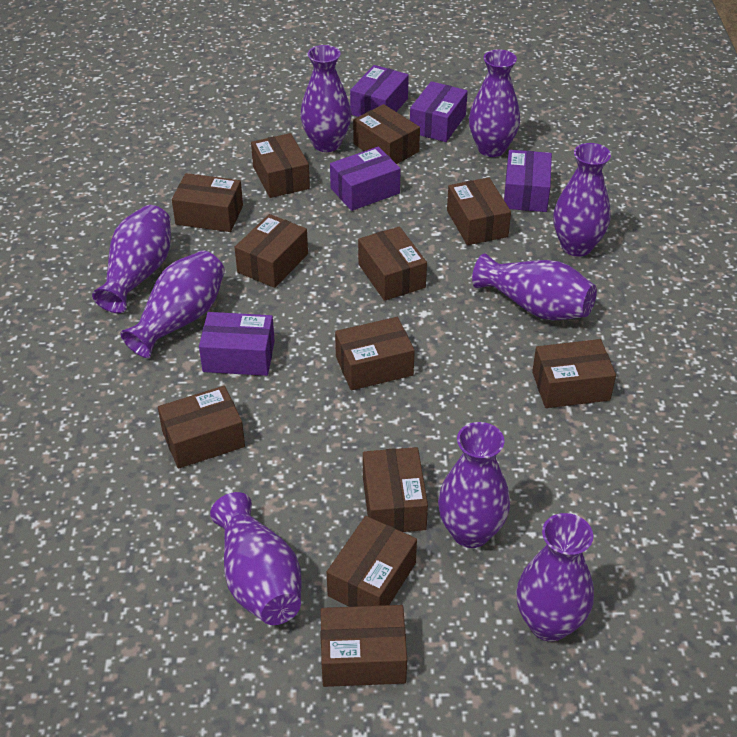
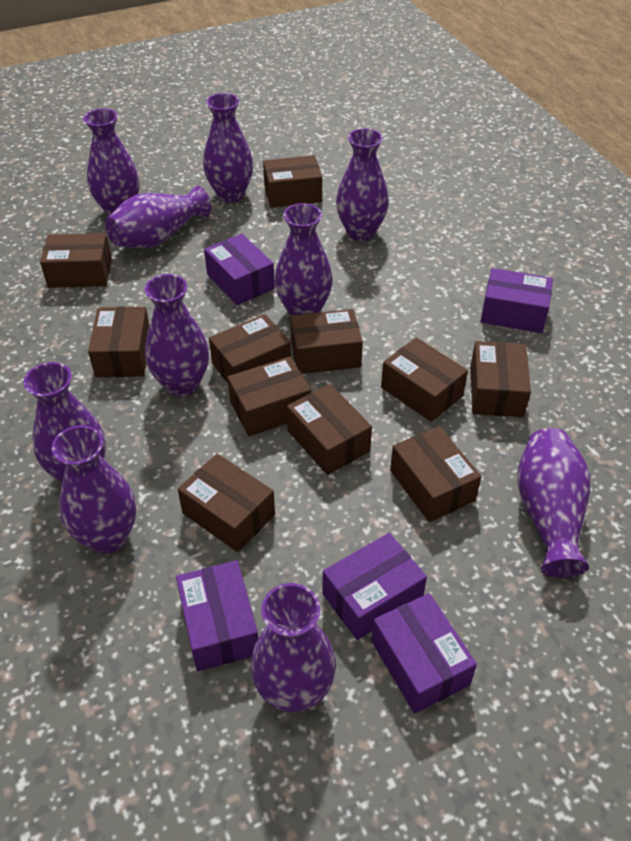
brown box: 12 -> 11
purple vase: 9 -> 10

